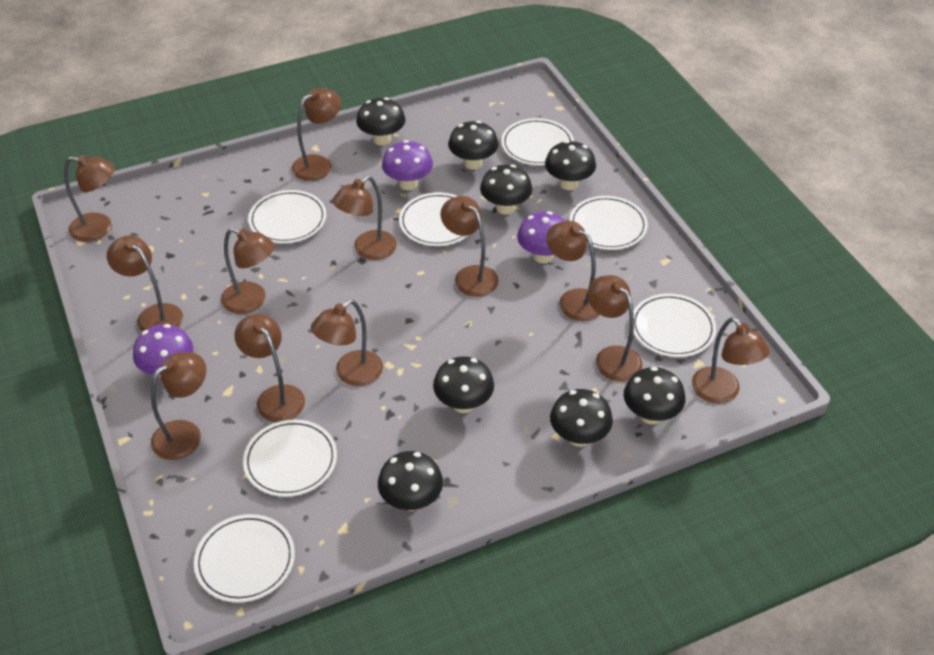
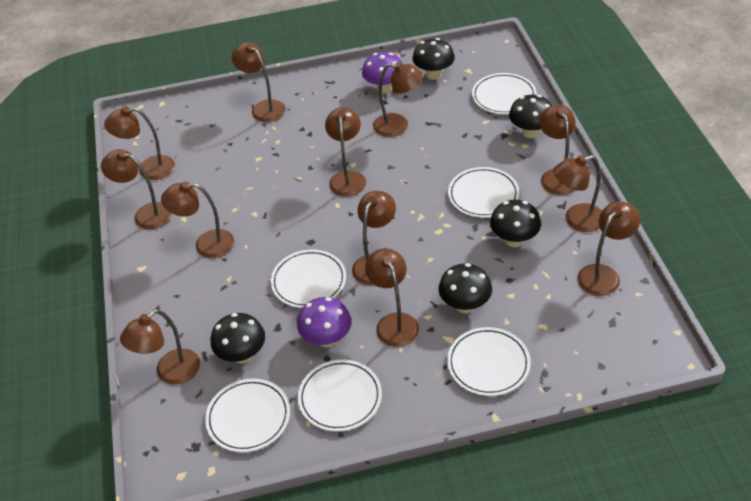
black mushroom: 8 -> 5
purple mushroom: 3 -> 2
white plate: 7 -> 6

